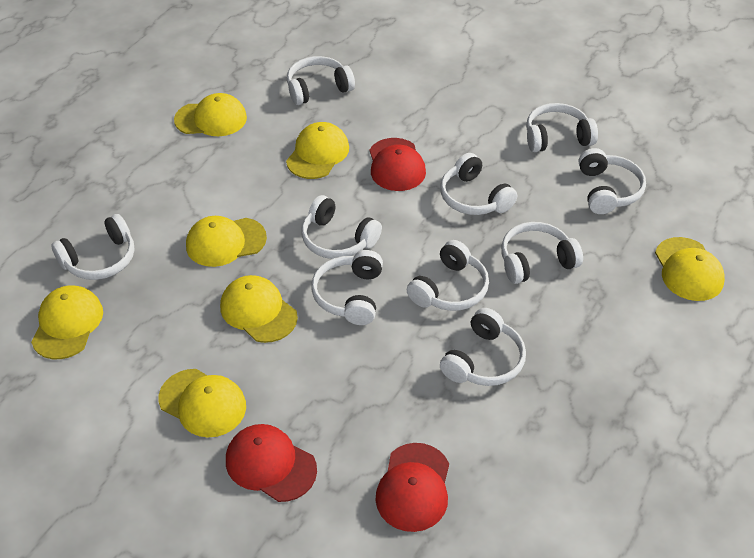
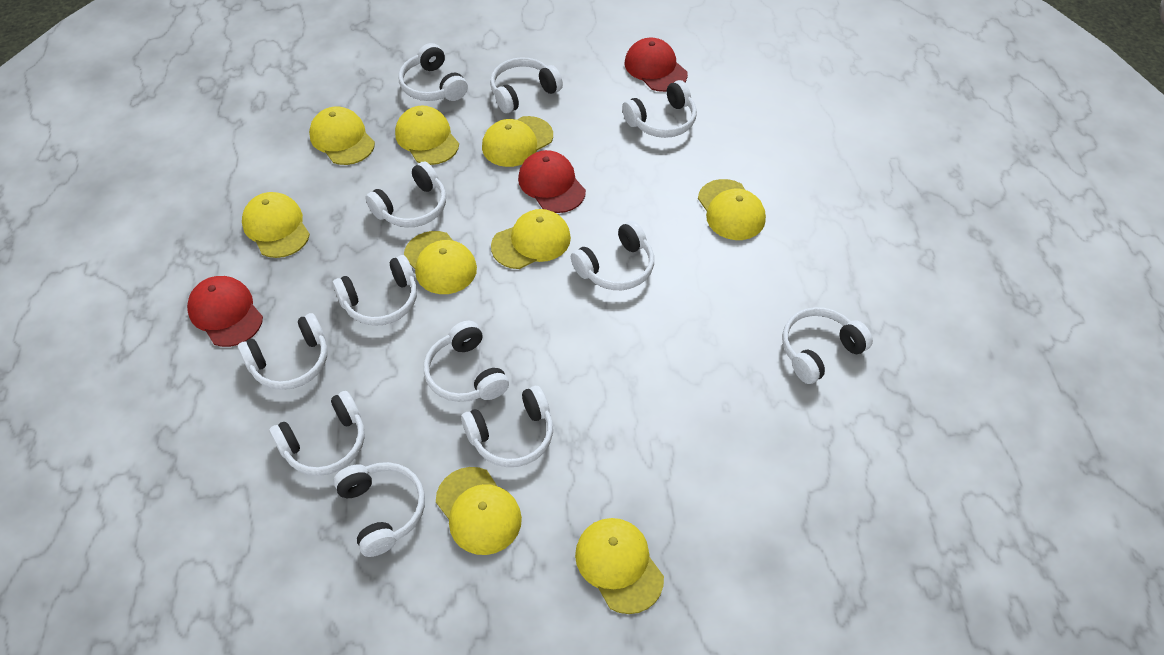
white headphones: 10 -> 12
yellow cap: 7 -> 9

